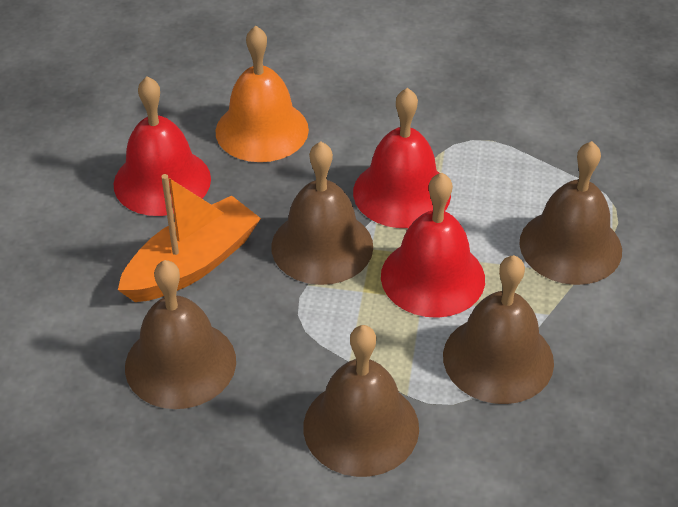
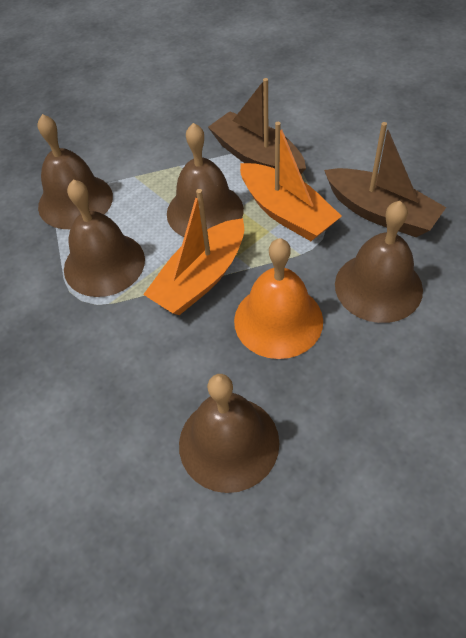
brown boat: 0 -> 2
orange boat: 1 -> 2
red bell: 3 -> 0

